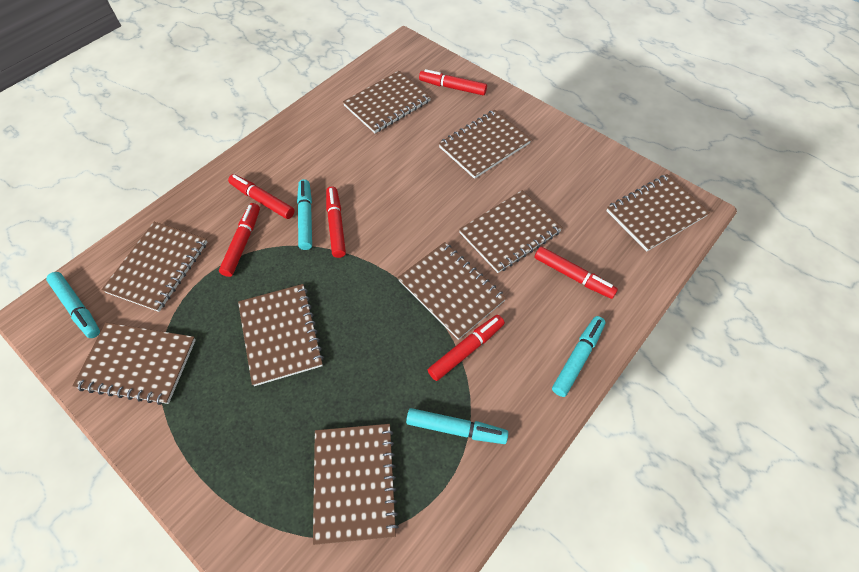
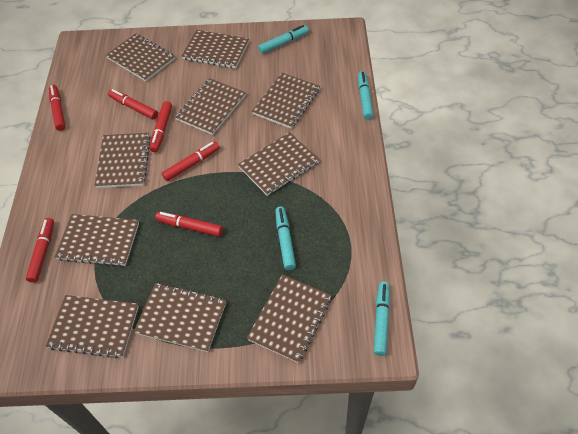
brown notebook: 9 -> 10

